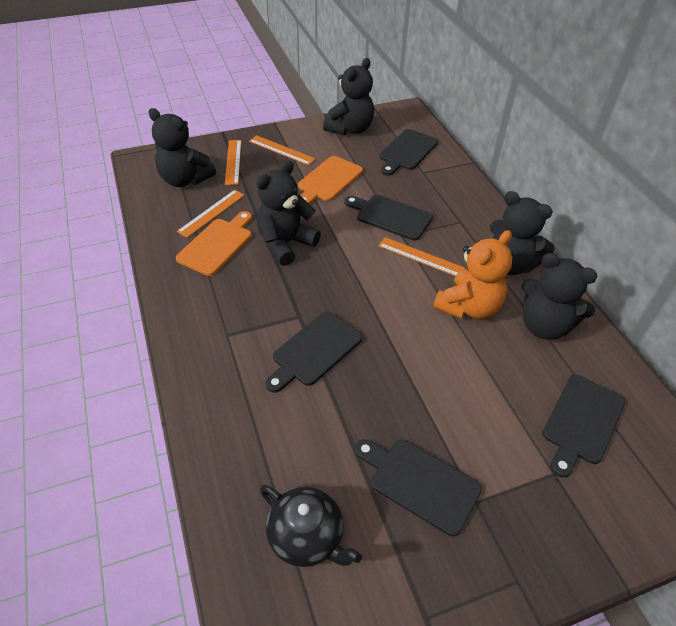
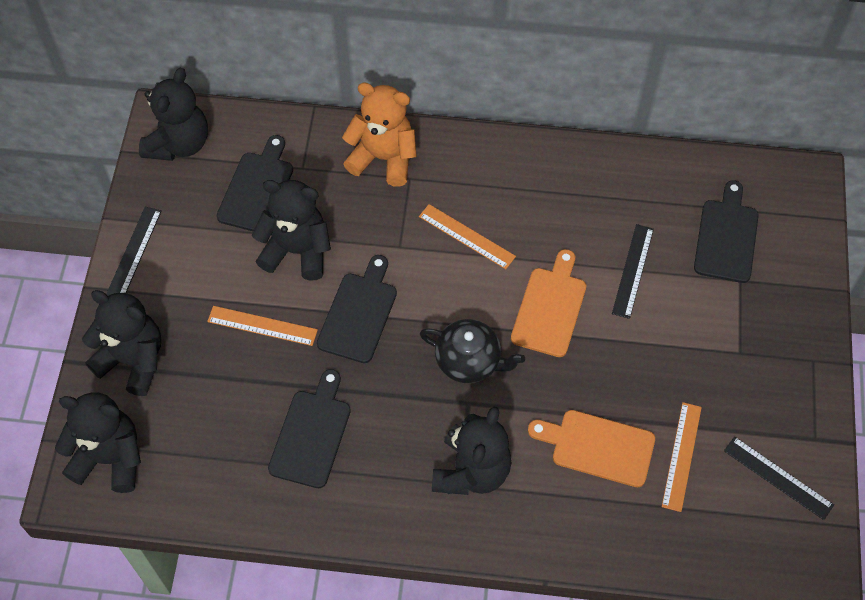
black cutting board: 5 -> 4
black ruler: 0 -> 3
orange ruler: 4 -> 3

